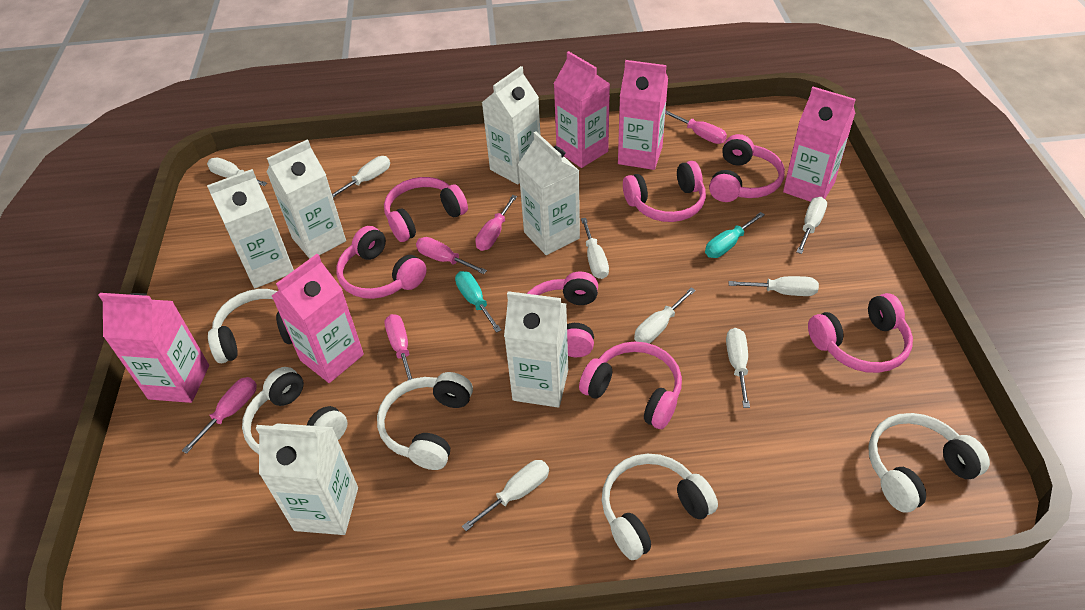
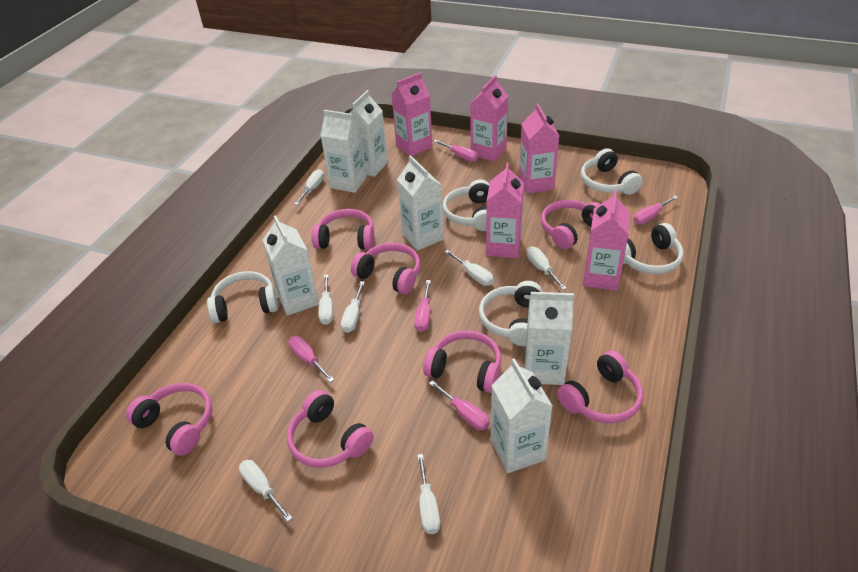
turquoise screwdriver: 2 -> 0
white screwdriver: 8 -> 7

